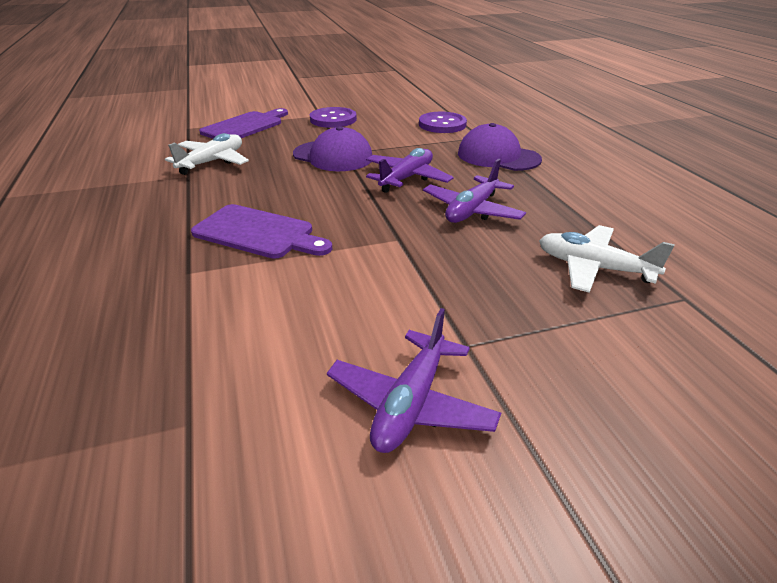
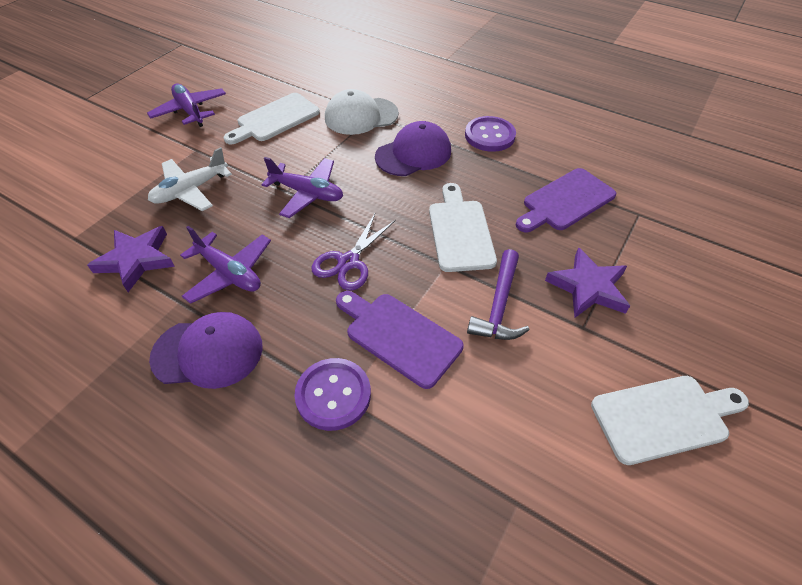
purple hammer: 0 -> 1
purple scissors: 0 -> 1
purple star: 0 -> 2
white cap: 0 -> 1
white cutting board: 0 -> 3
white plane: 2 -> 1

